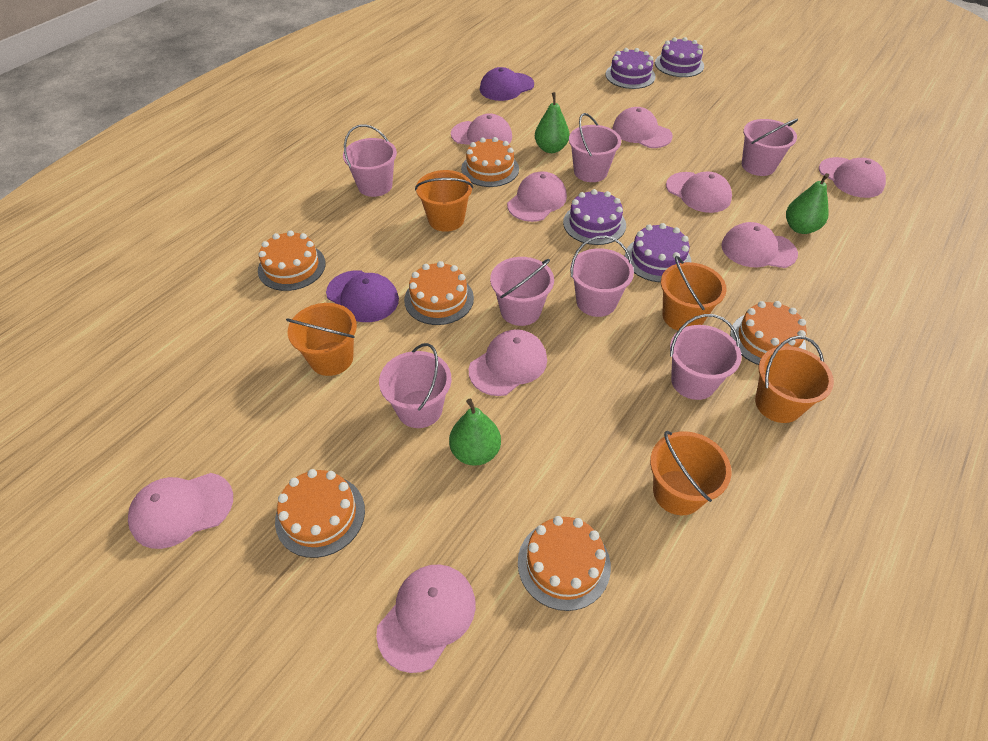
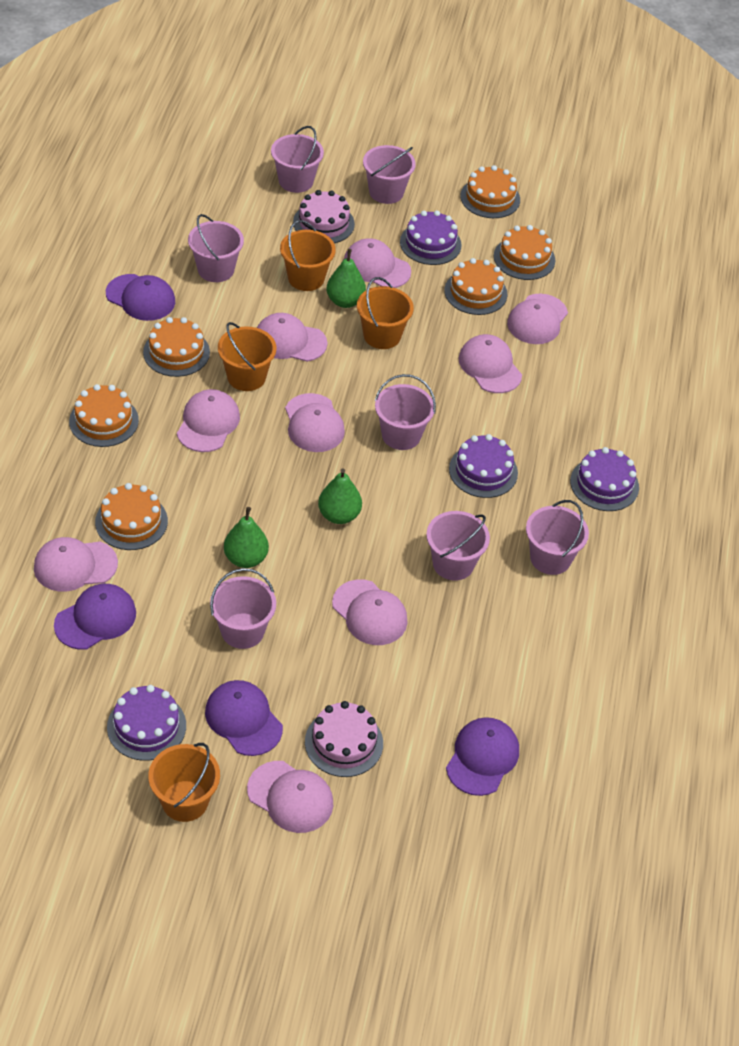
orange bucket: 5 -> 4
pink cake: 0 -> 2
purple cap: 2 -> 4

